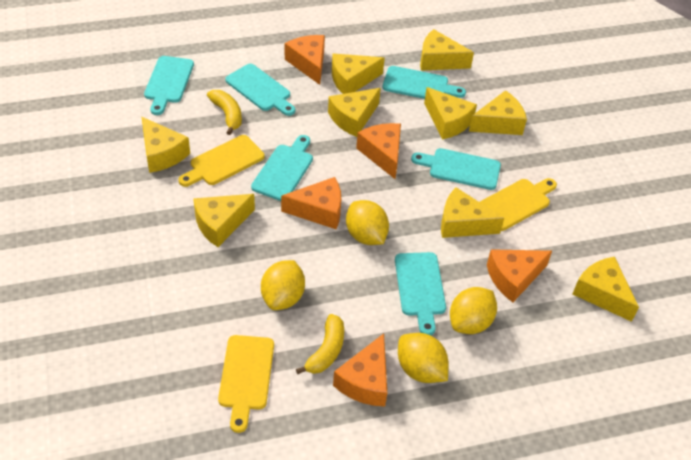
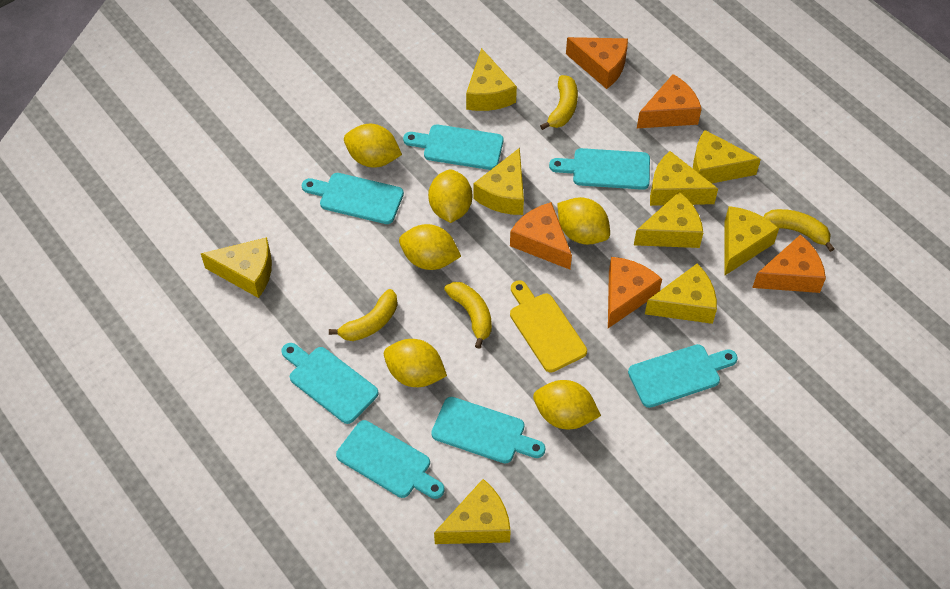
turquoise cutting board: 6 -> 7
yellow banana: 2 -> 4
yellow cutting board: 3 -> 1
yellow lemon: 4 -> 6

